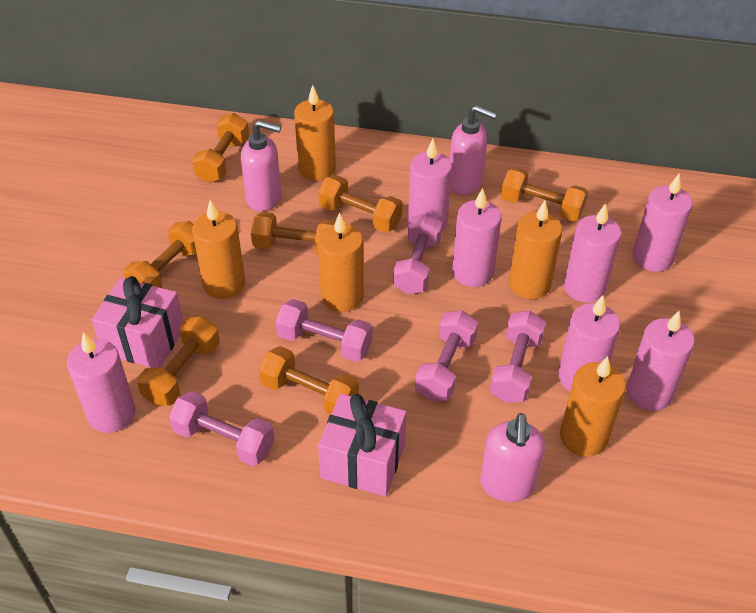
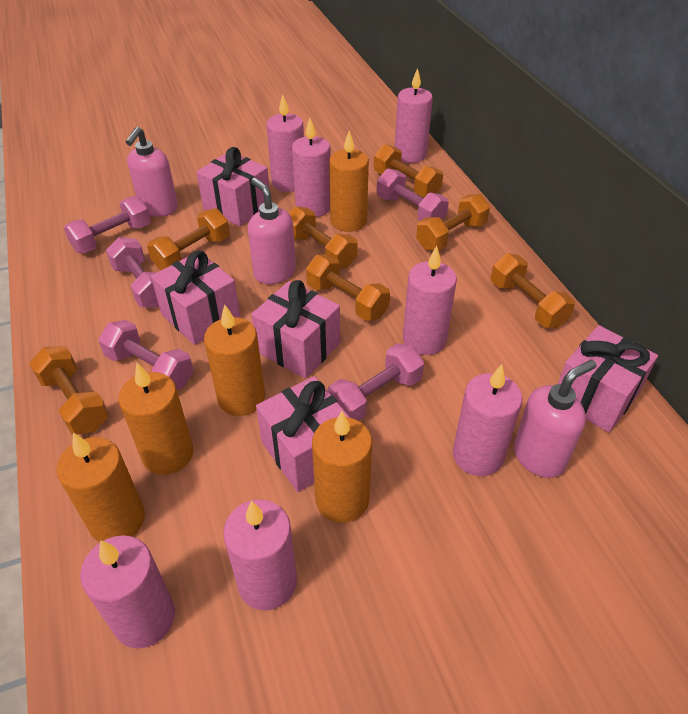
pink gift: 2 -> 5

